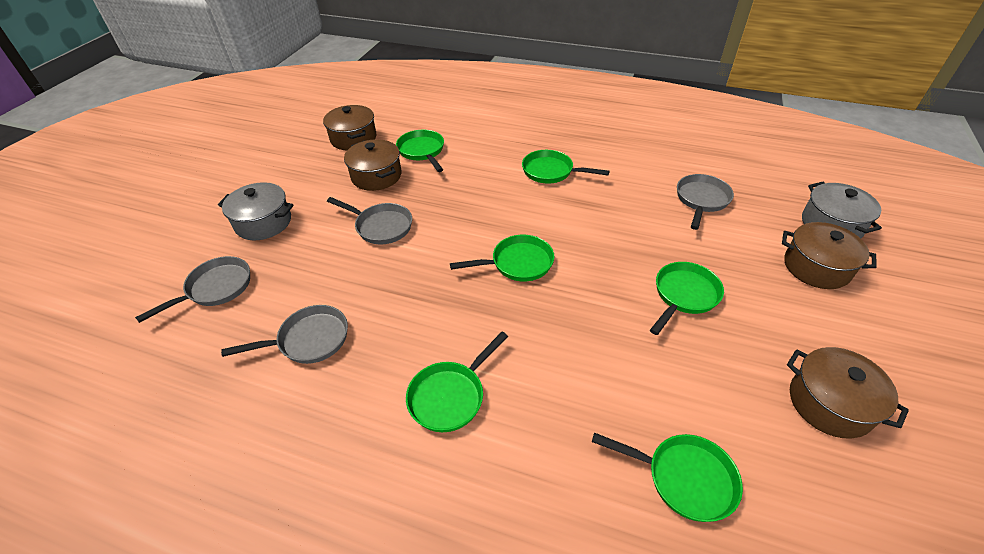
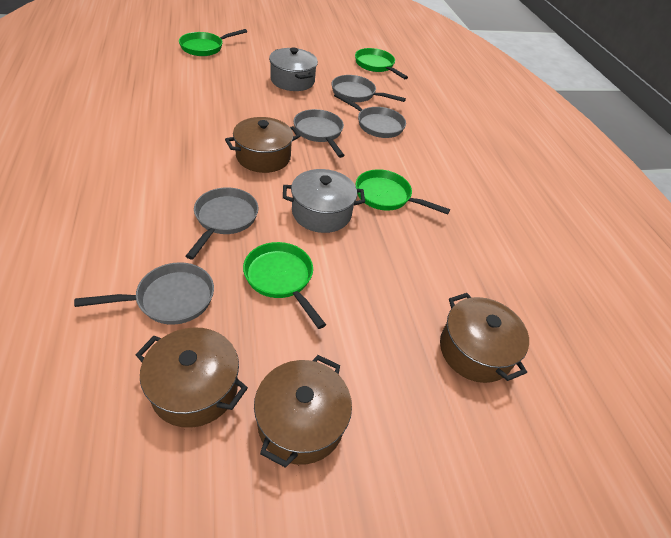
green pan: 6 -> 4
grey pan: 4 -> 5

